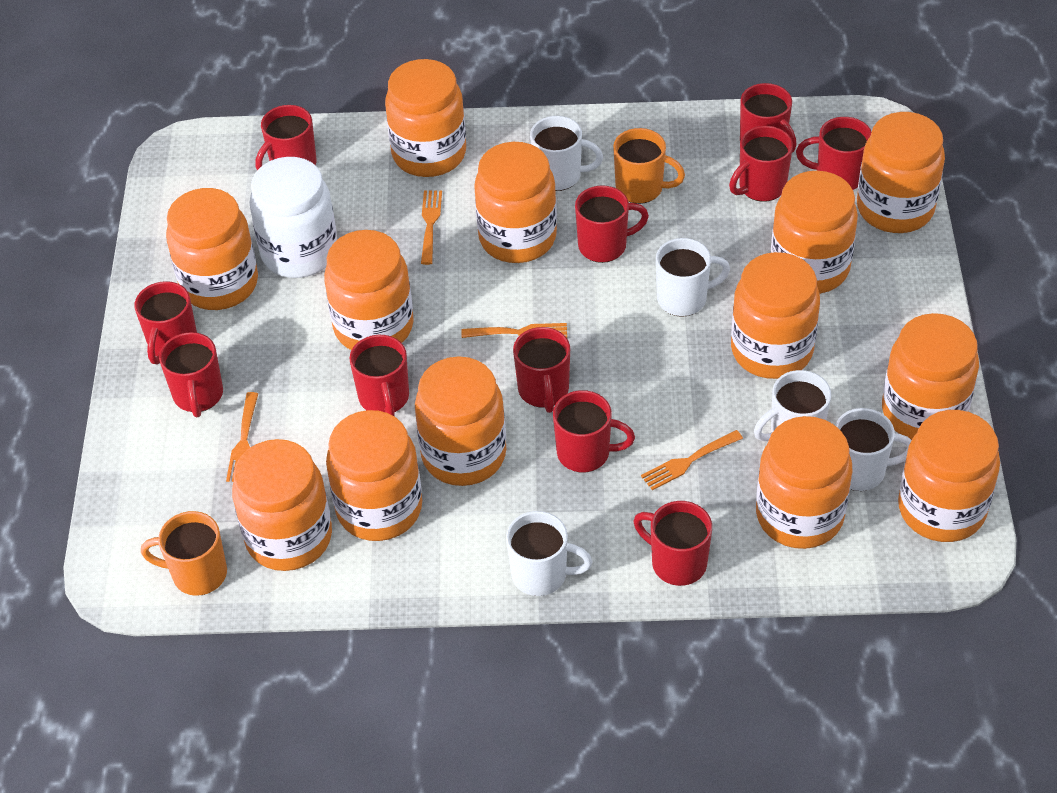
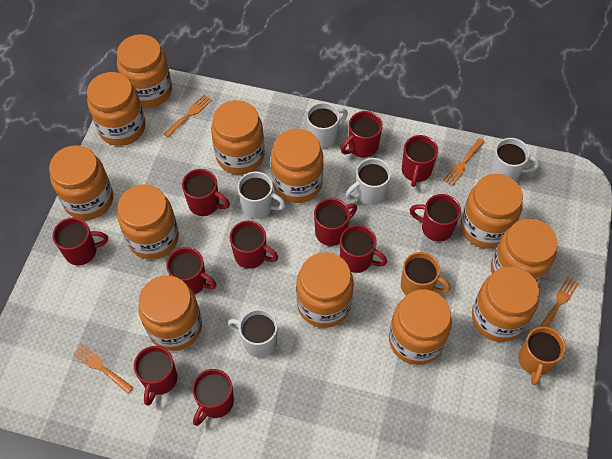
orange jar: 13 -> 12
white jar: 1 -> 0

